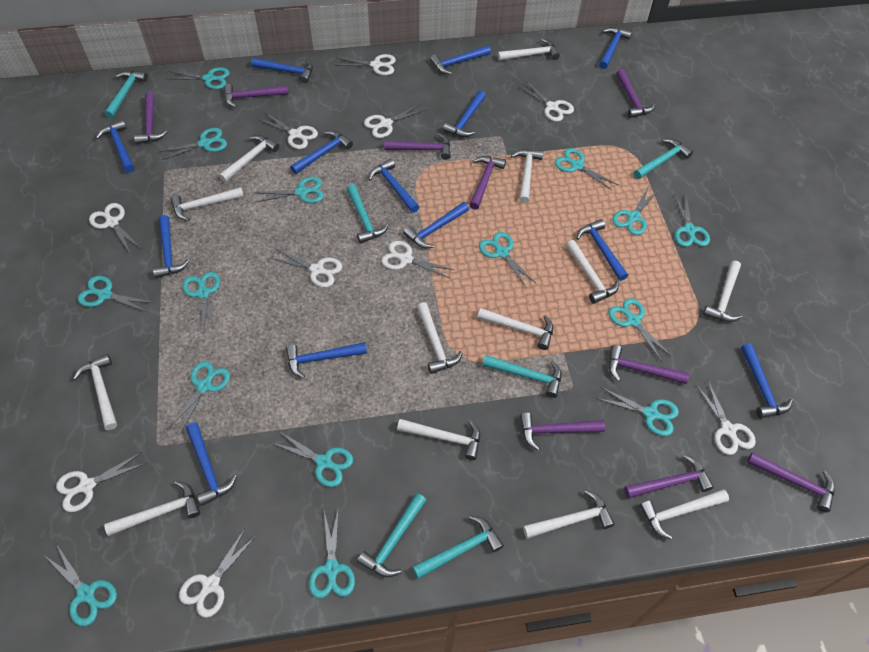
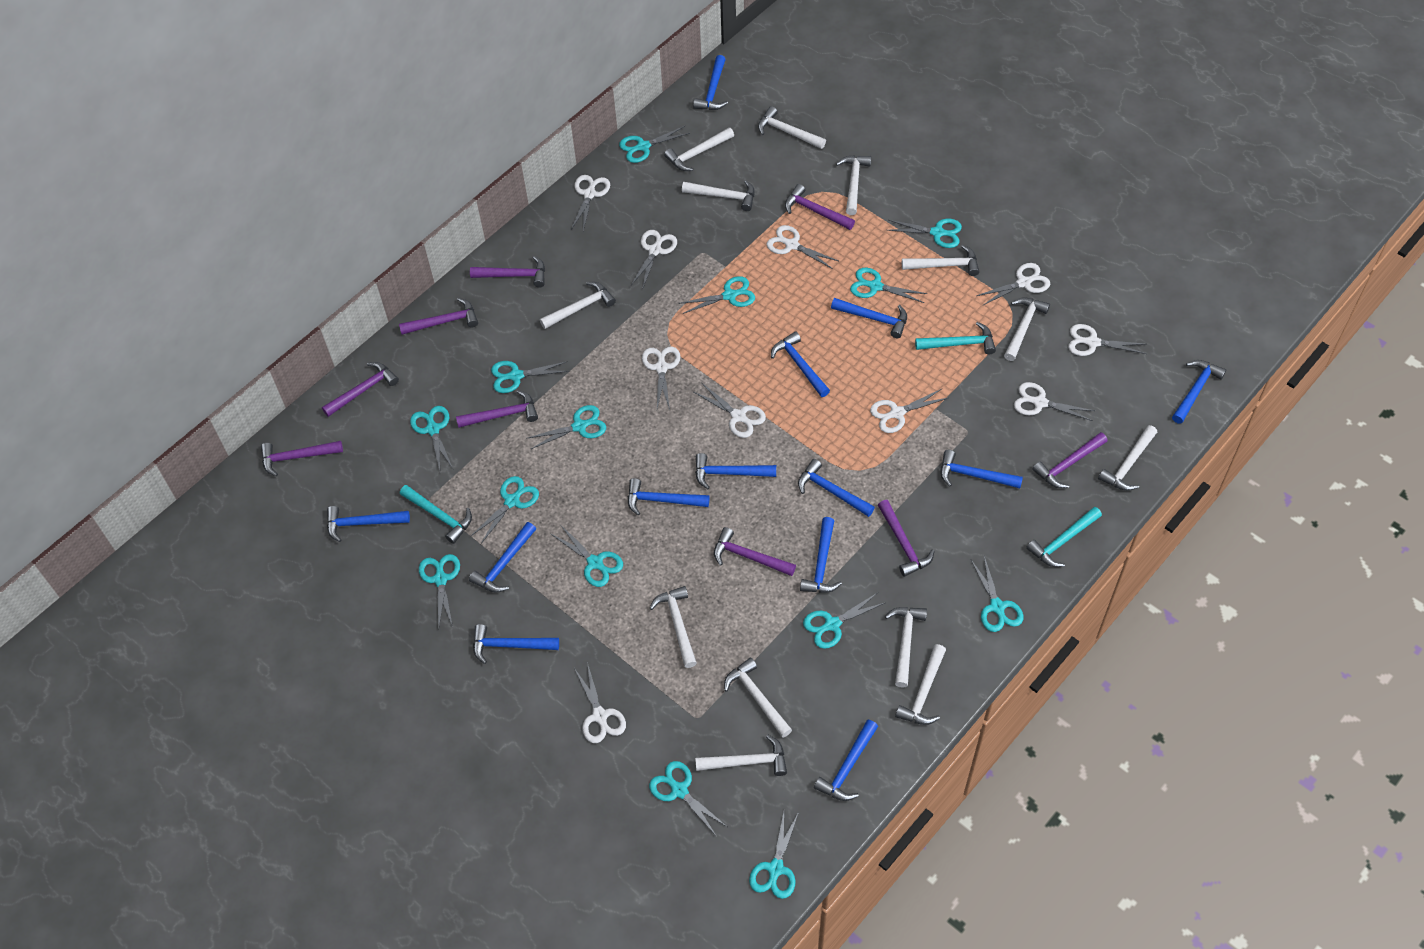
turquoise hammer: 6 -> 3
turquoise scissors: 15 -> 14

